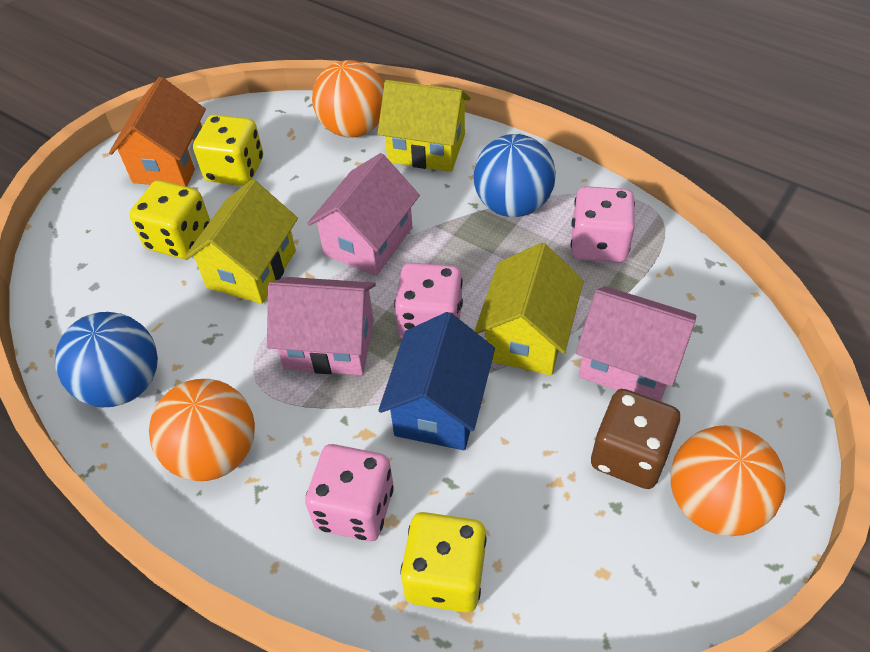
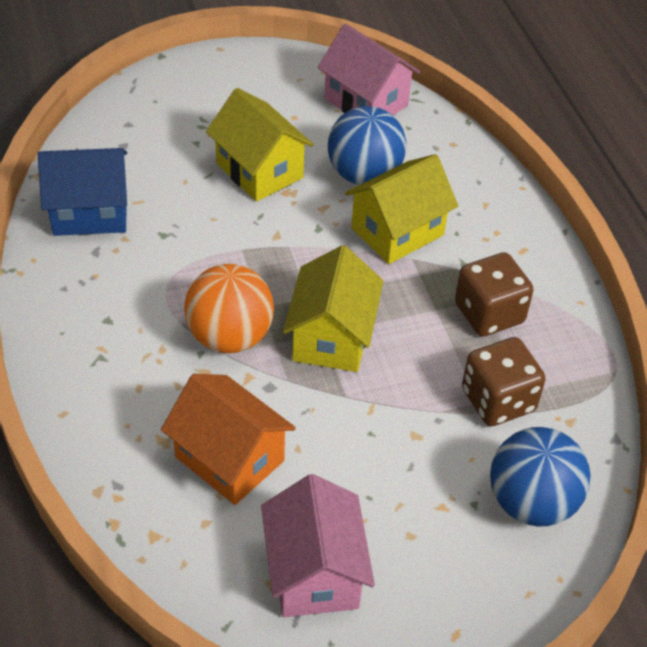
brown dice: 1 -> 2
orange ball: 3 -> 1
pink dice: 3 -> 0
pink house: 3 -> 2
yellow dice: 3 -> 0

